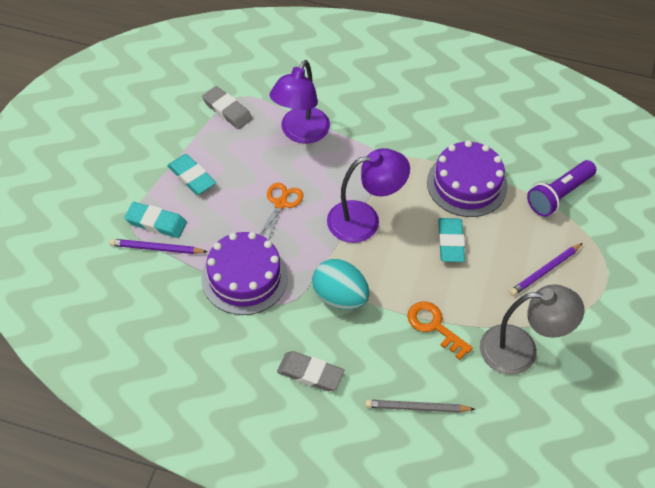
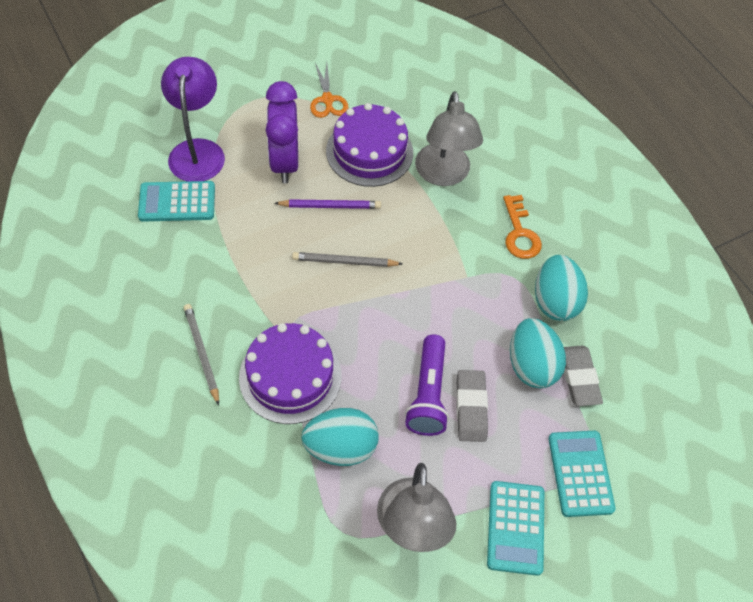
grey lamp: 1 -> 2
grey pencil: 1 -> 2
purple clock: 0 -> 1
purple lamp: 2 -> 1
purple pencil: 2 -> 1
turquoise calculator: 0 -> 3
turquoise egg: 1 -> 3
turquoise eraser: 3 -> 0

